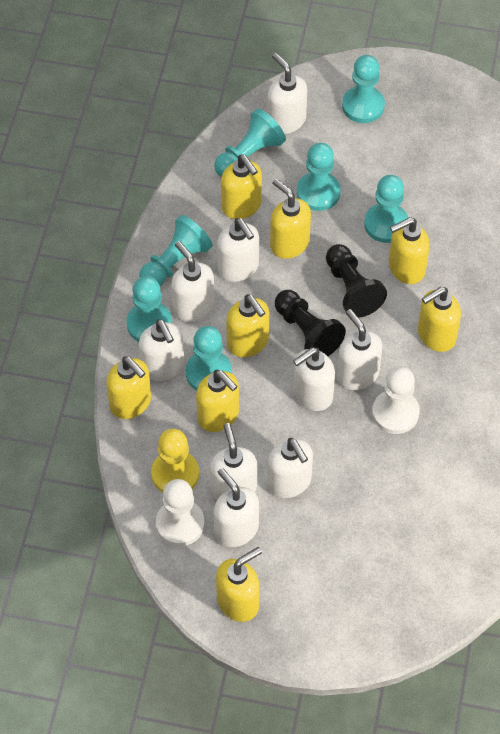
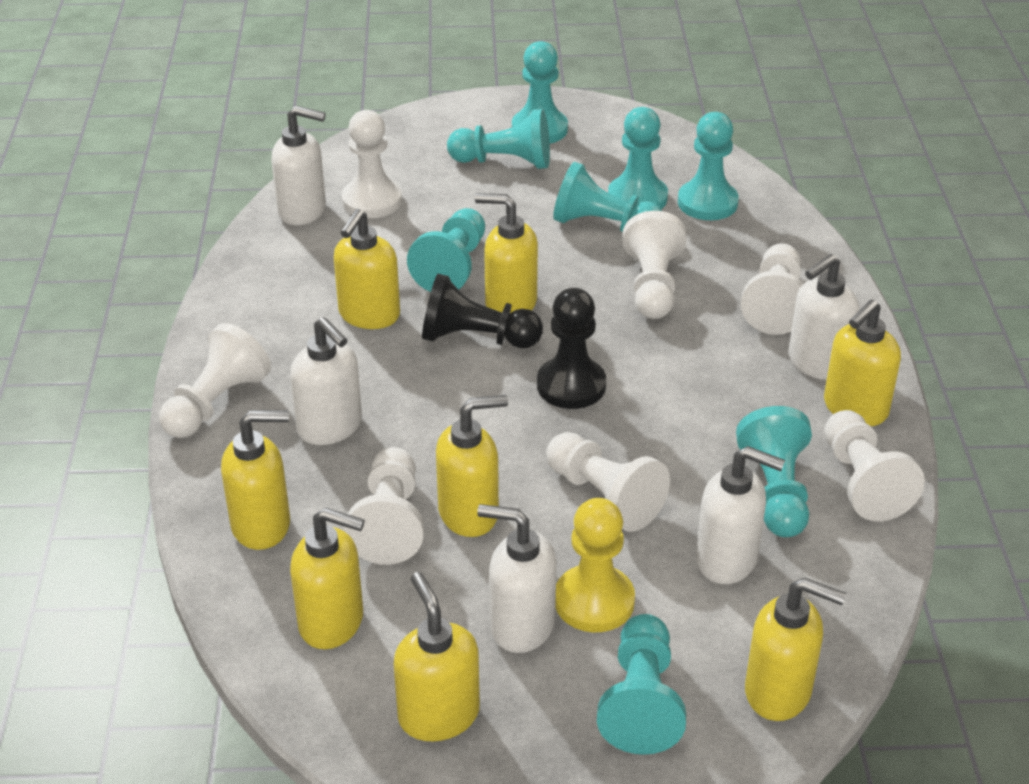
turquoise pawn: 7 -> 8
white pawn: 2 -> 7
white soap dispenser: 9 -> 5

